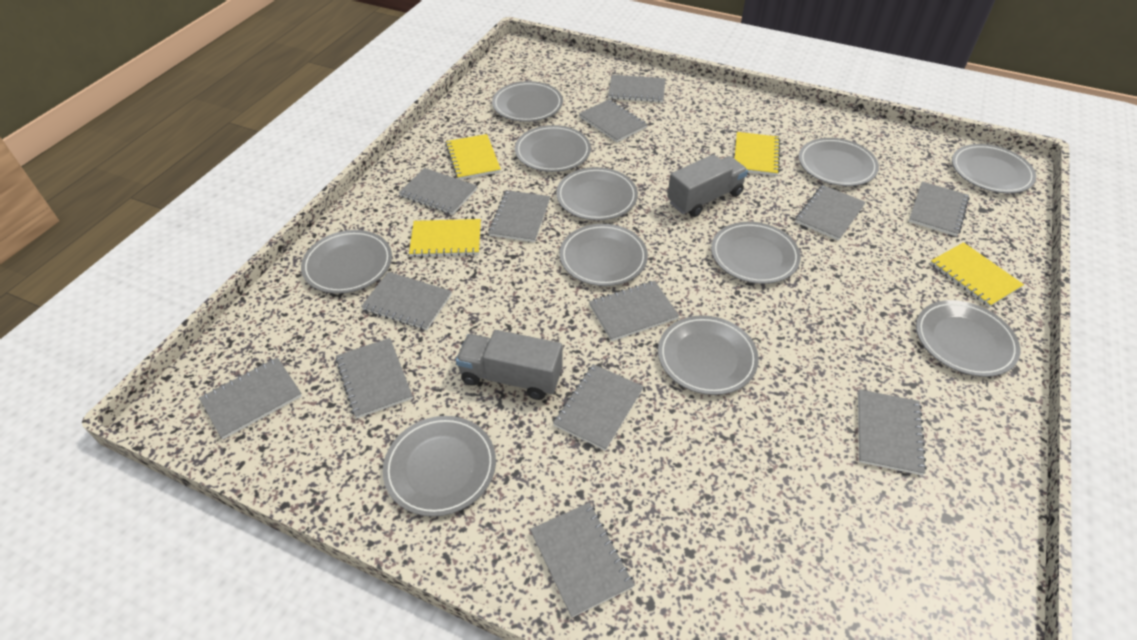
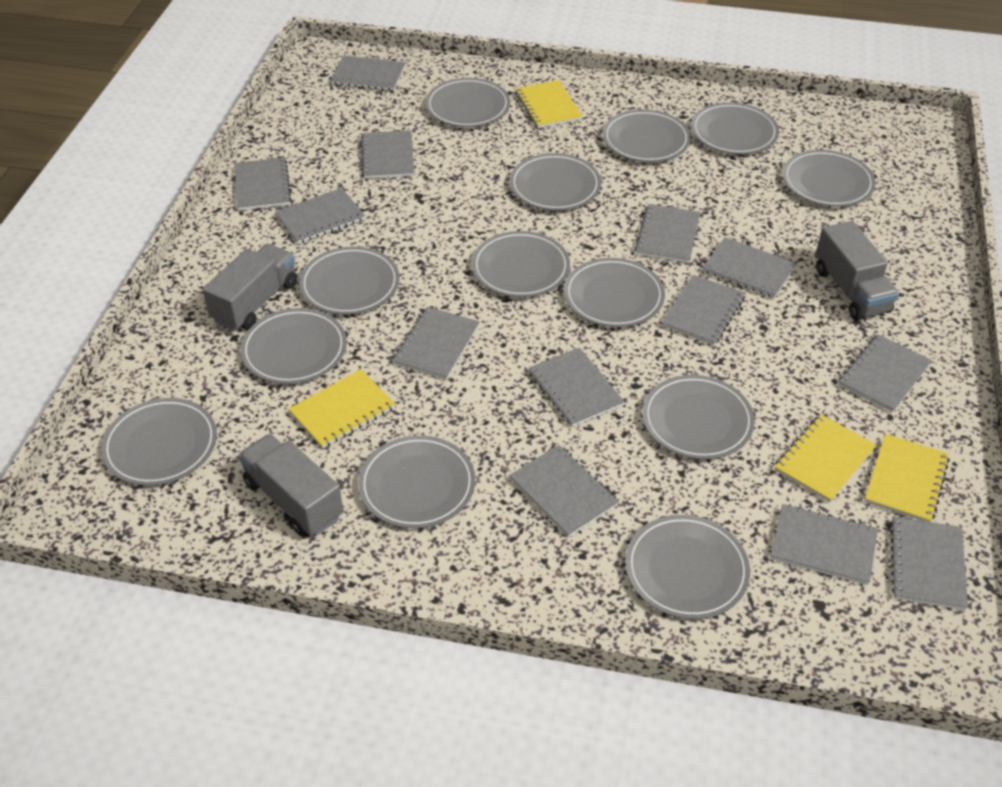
grey plate: 11 -> 13
grey truck: 2 -> 3

